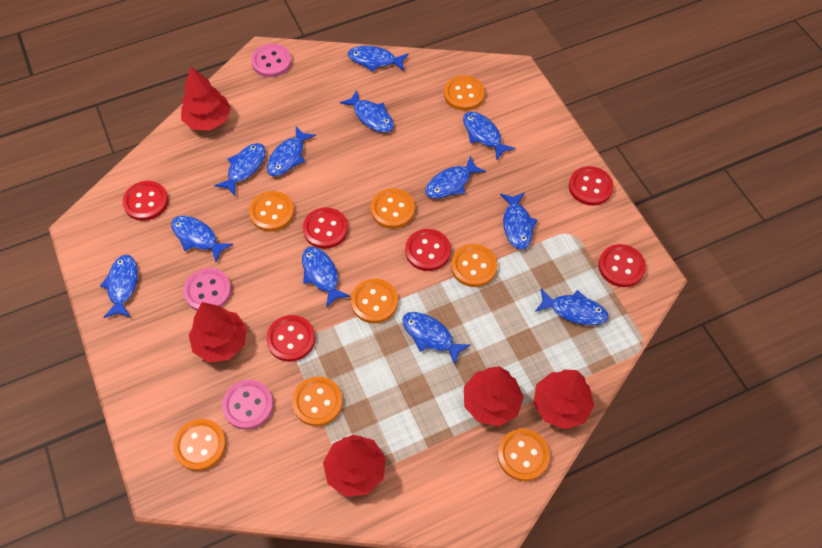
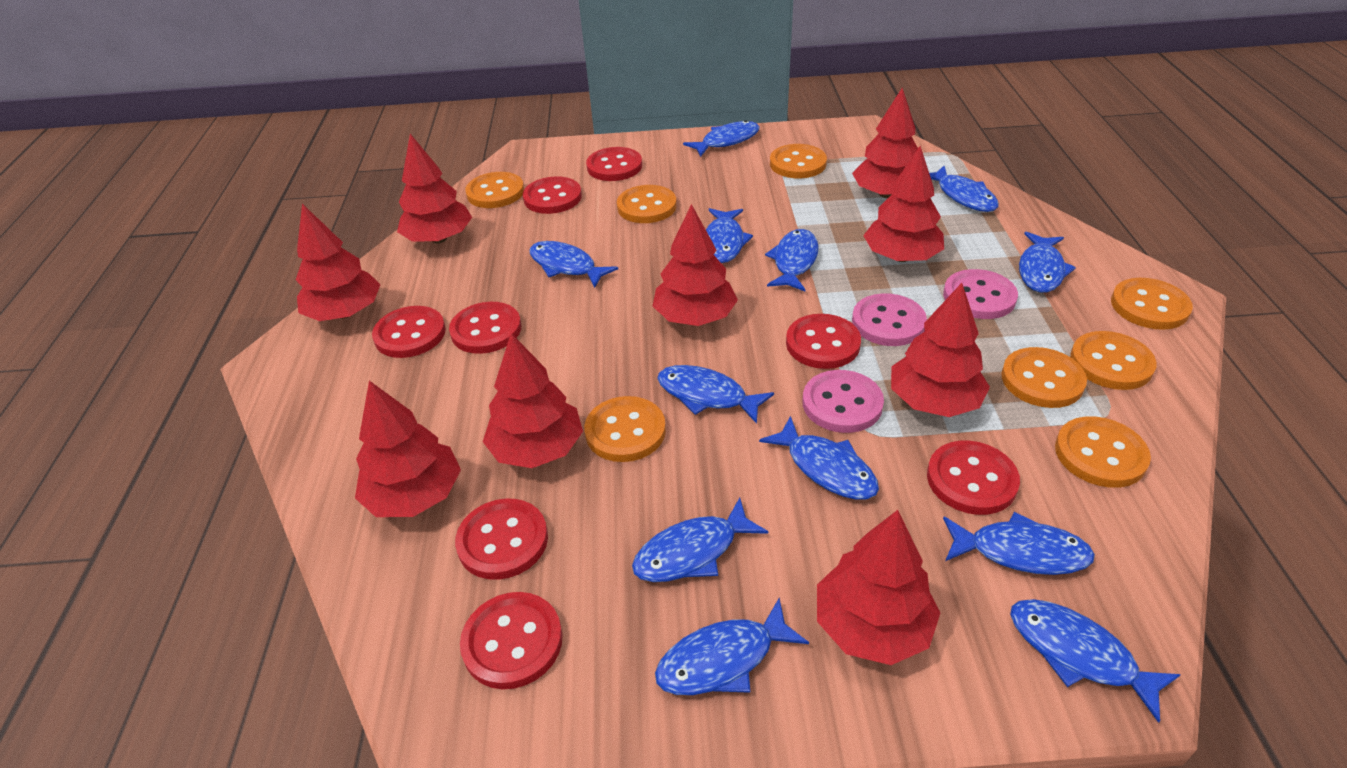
red button: 6 -> 8
red tree: 5 -> 9

